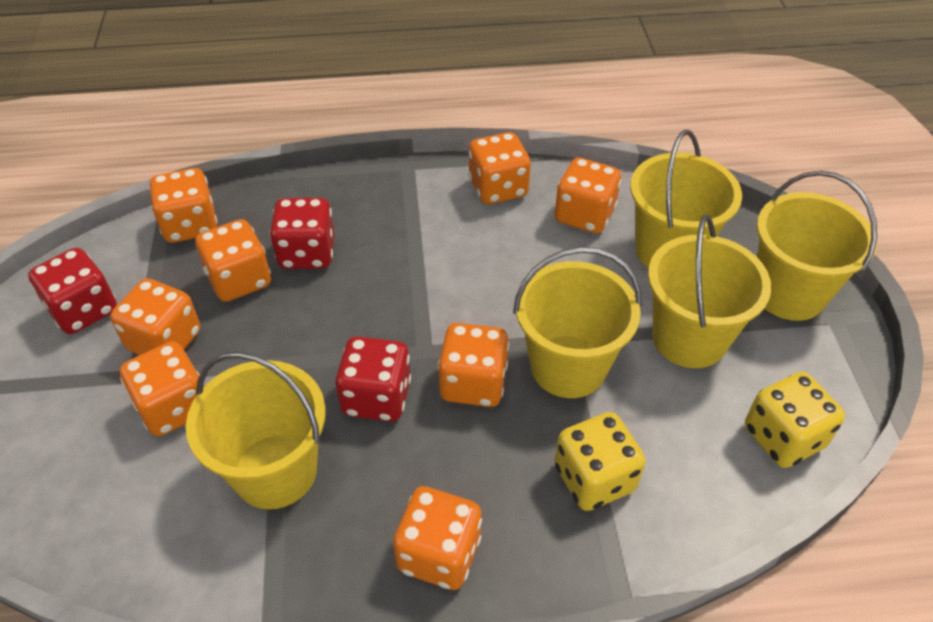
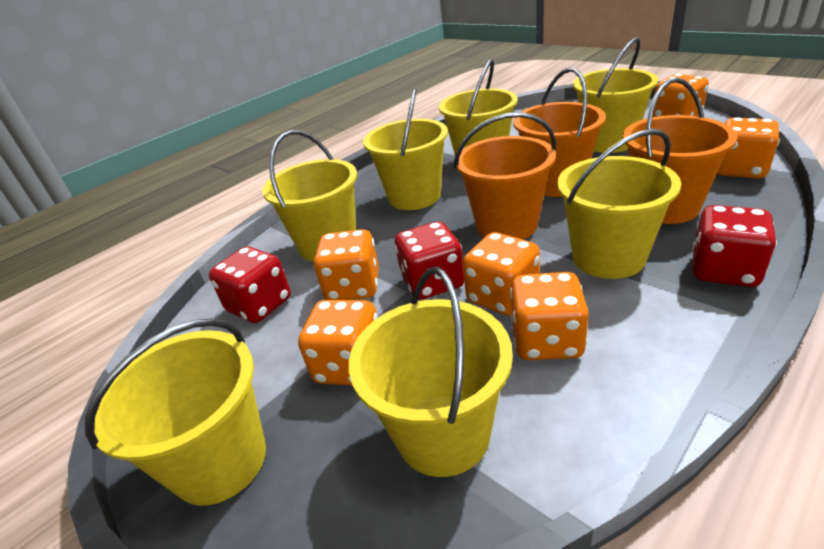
orange bucket: 0 -> 3
orange dice: 8 -> 6
yellow bucket: 5 -> 7
yellow dice: 2 -> 0

